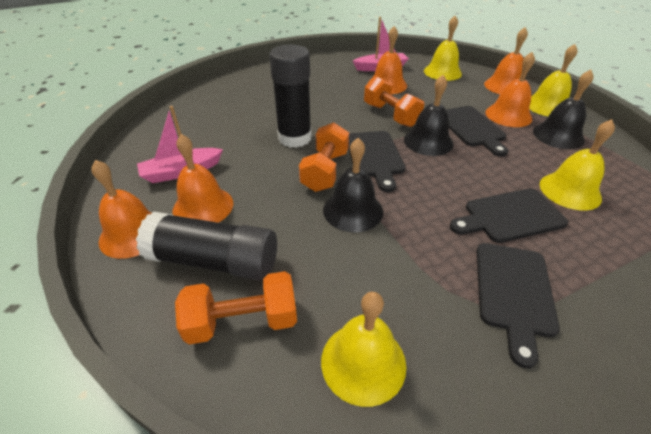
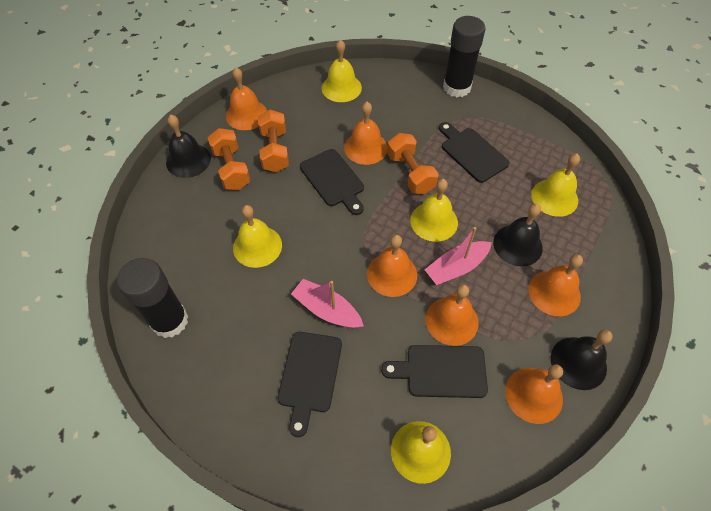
orange bell: 5 -> 6
yellow bell: 4 -> 5

